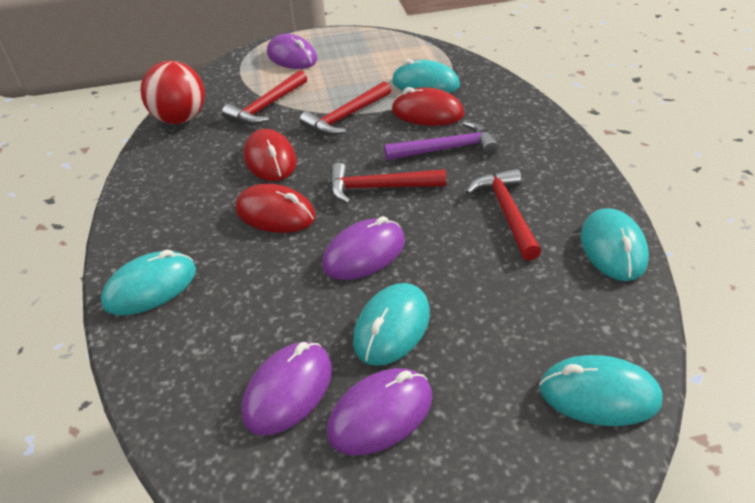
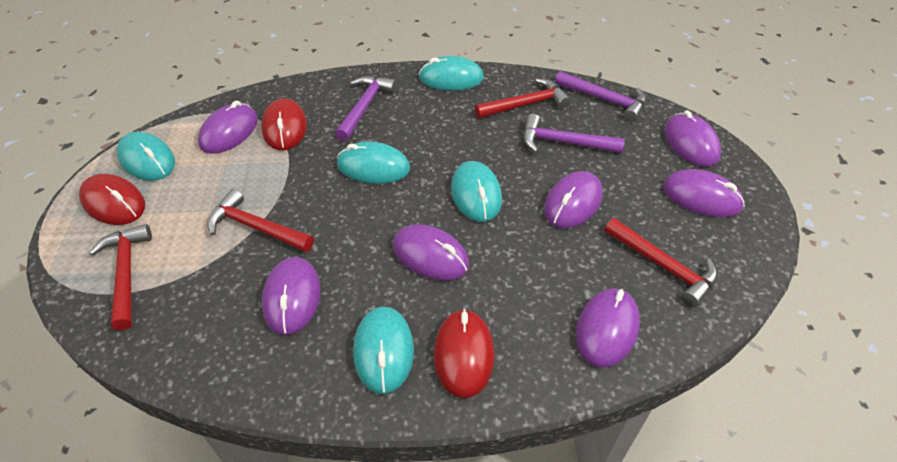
purple hammer: 1 -> 3
purple mouse: 4 -> 7
red ball: 1 -> 0

